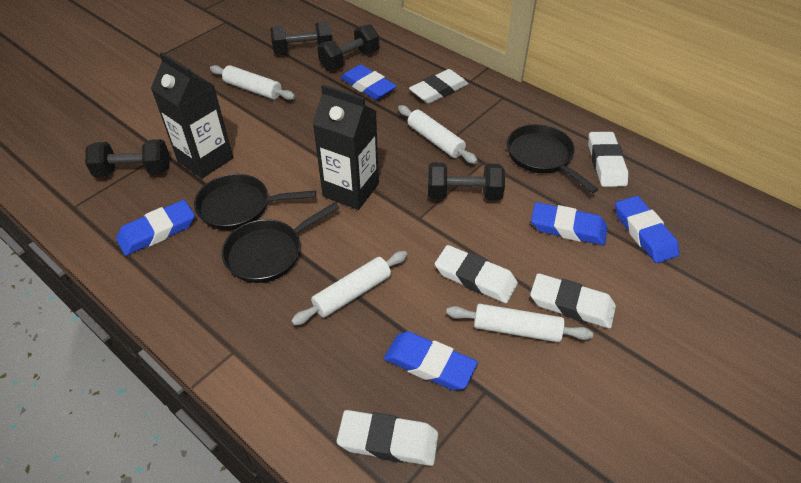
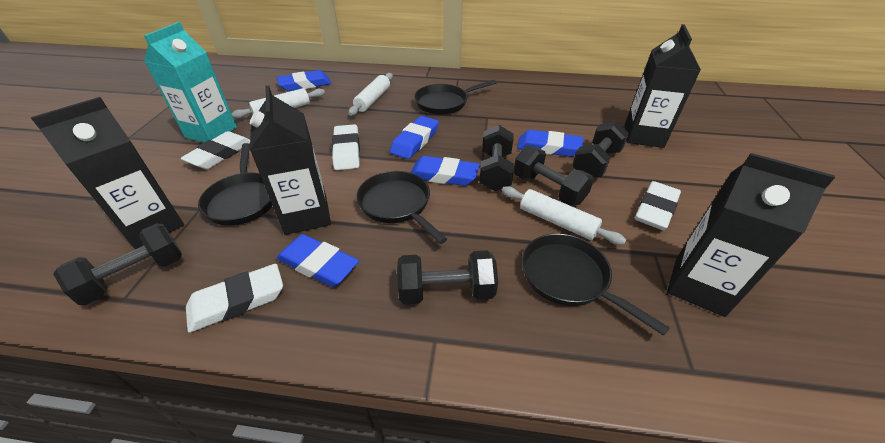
black carton: 2 -> 4
black dumbbell: 4 -> 5
black pan: 3 -> 4
turquoise carton: 0 -> 1
white eraser: 5 -> 4
white rolling pin: 4 -> 3

